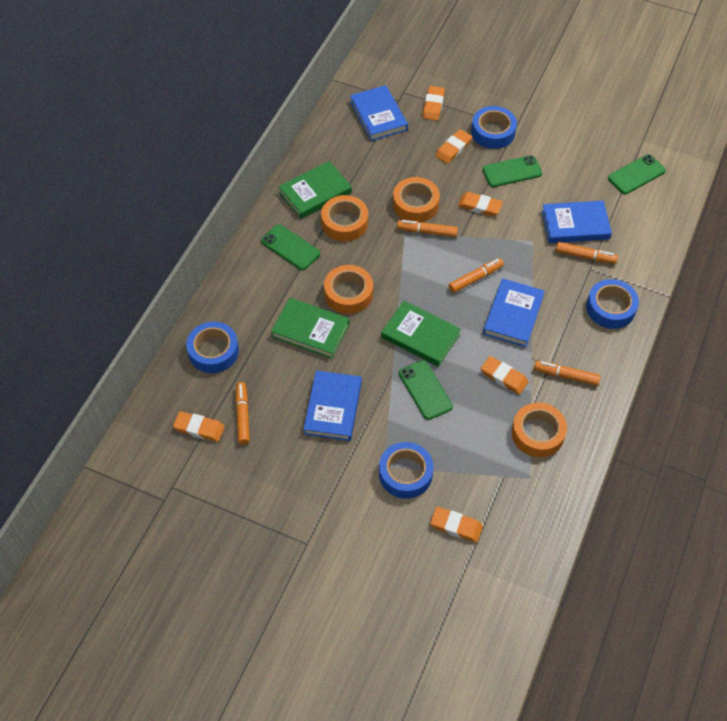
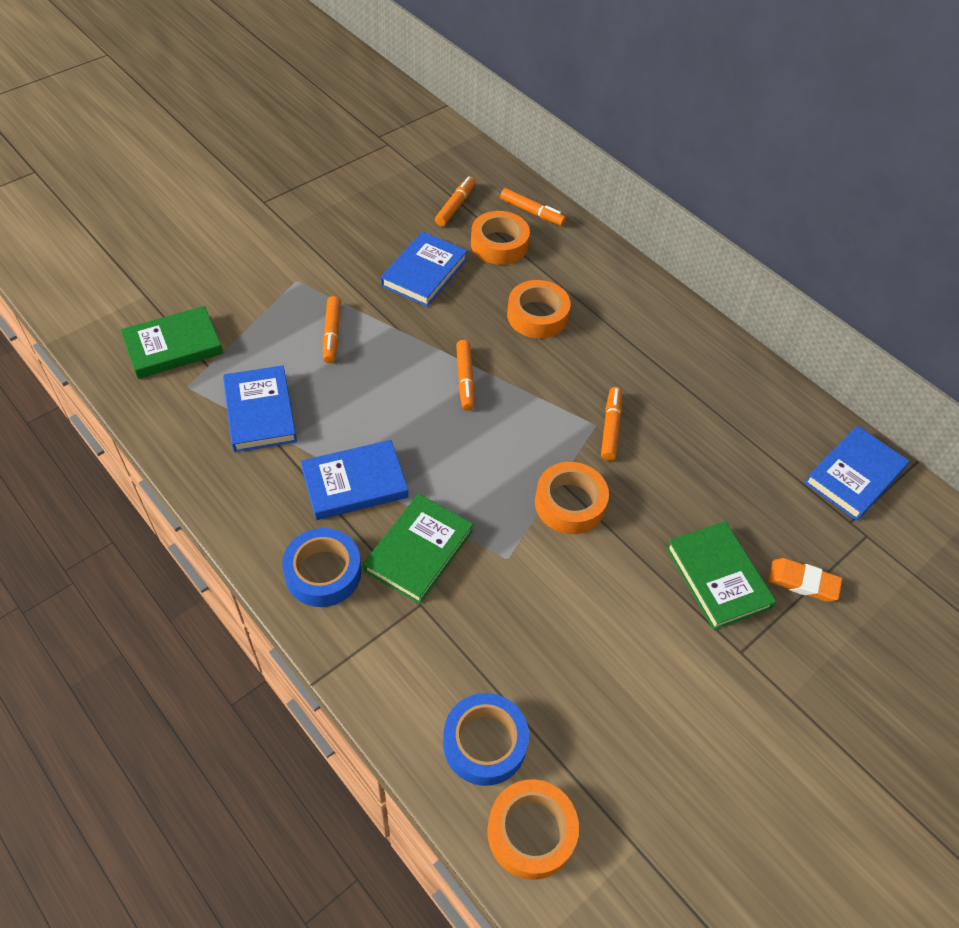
blue tape: 4 -> 2
green phone: 4 -> 0
orange eraser: 6 -> 1

